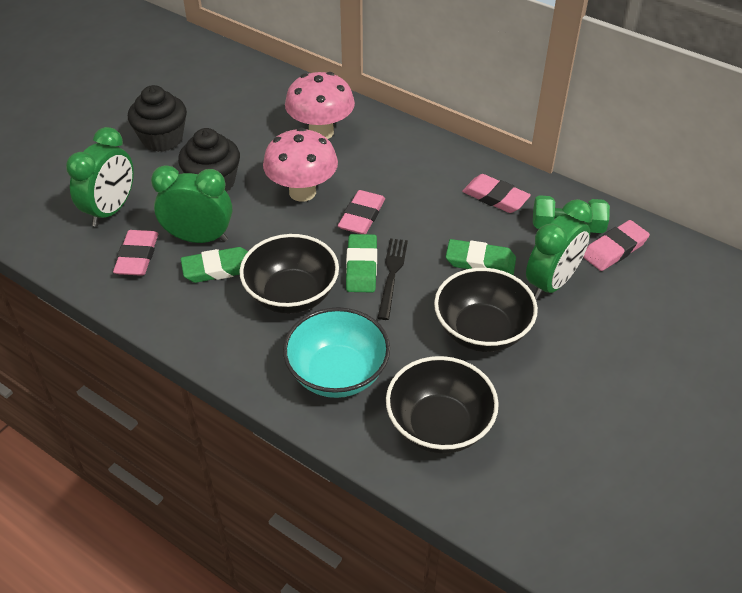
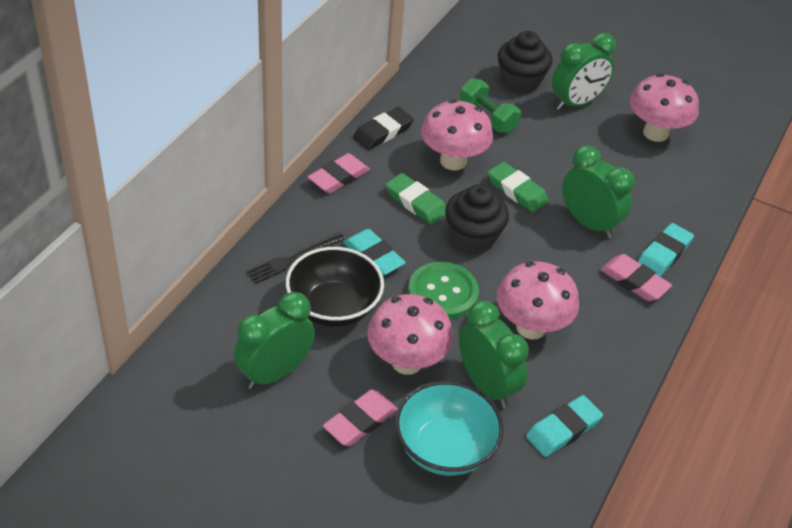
black bowl: 3 -> 1
black eraser: 0 -> 1
green button: 0 -> 1
green clock: 3 -> 4
green eraser: 3 -> 2
pink eraser: 4 -> 3
pink mushroom: 2 -> 4
turquoise eraser: 0 -> 3

